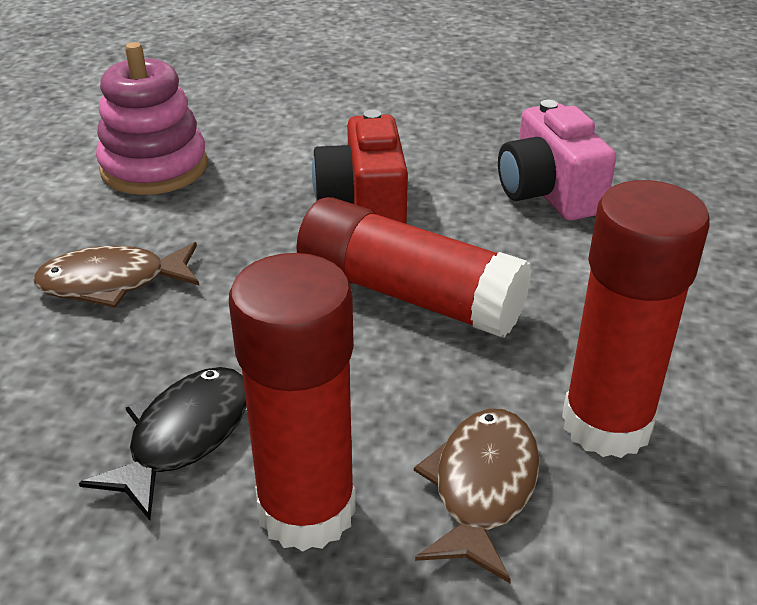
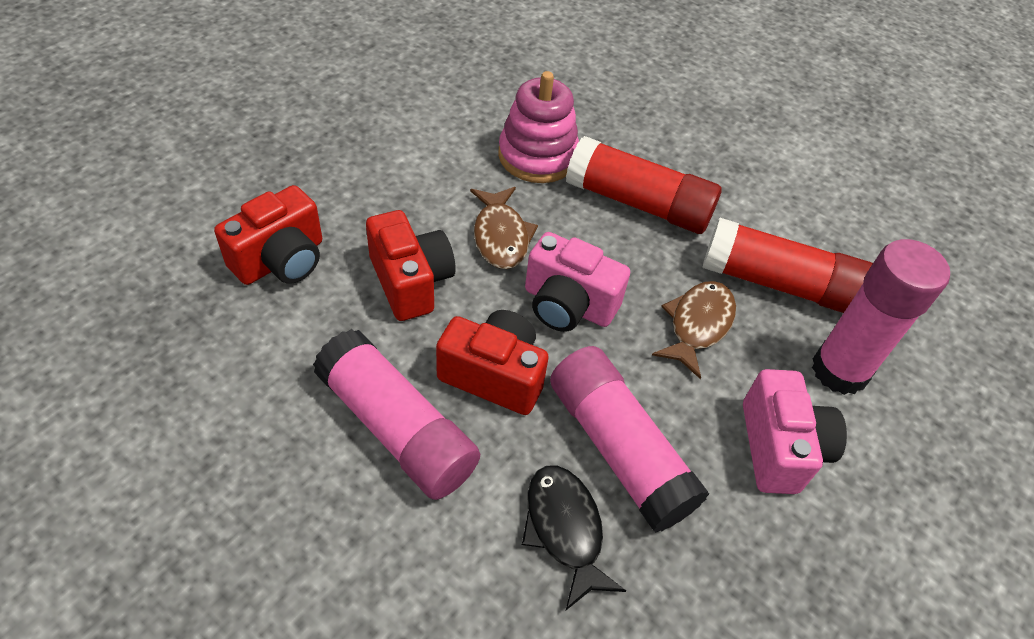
pink camera: 1 -> 2
pink glue stick: 0 -> 3
red camera: 1 -> 3
red glue stick: 3 -> 2

